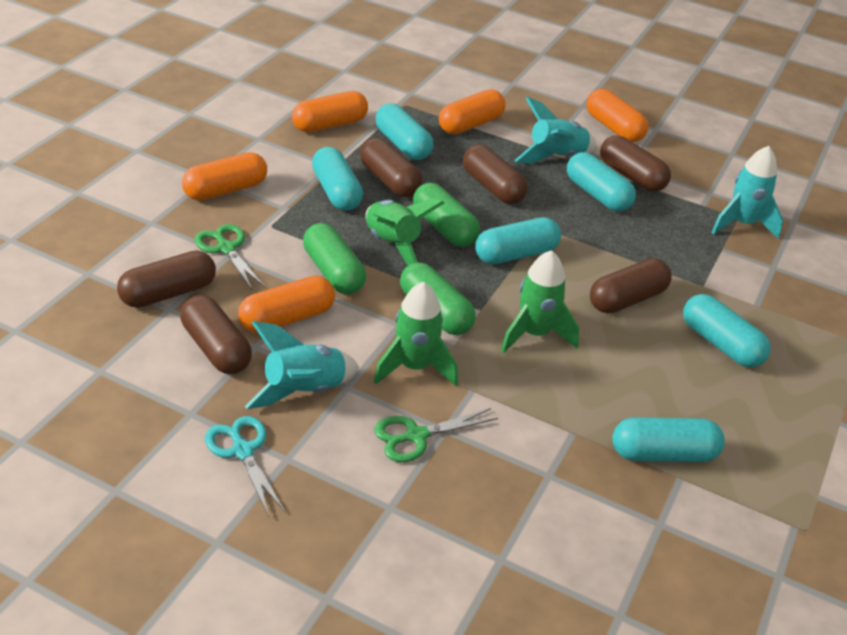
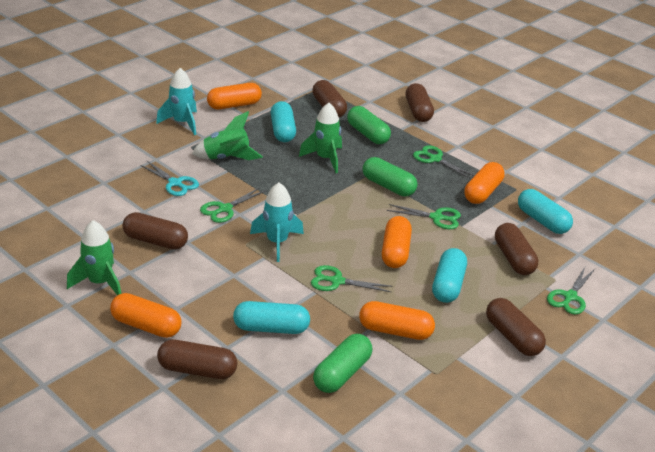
green scissors: 2 -> 5
turquoise capsule: 6 -> 4
turquoise rocket: 3 -> 2

